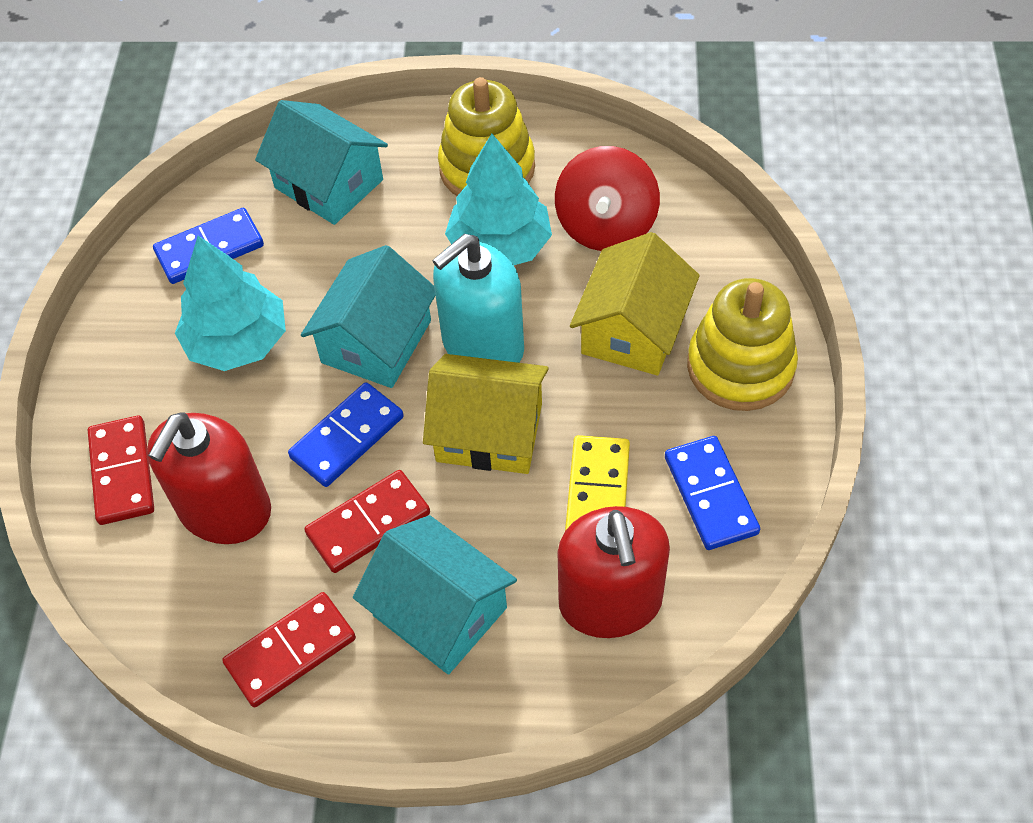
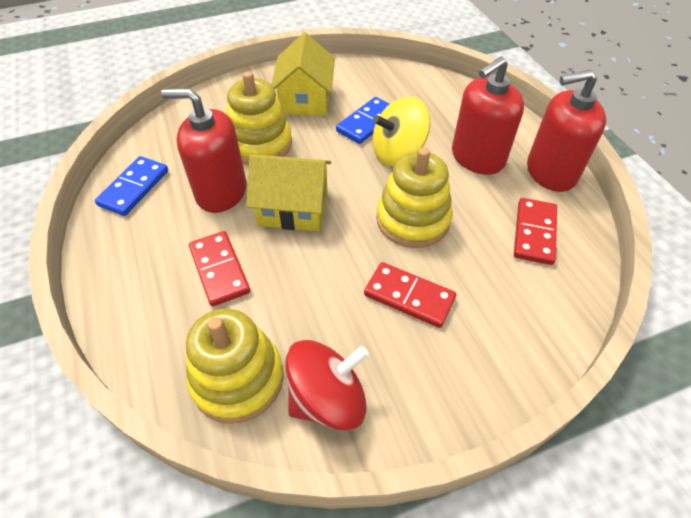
blue domino: 3 -> 2
red soap dispenser: 2 -> 3
turquoise house: 3 -> 0
turquoise soap dispenser: 1 -> 0
turquoise tree: 2 -> 0
yellow domino: 1 -> 0
yellow spinning top: 0 -> 1
yellow stacking toy: 2 -> 3

